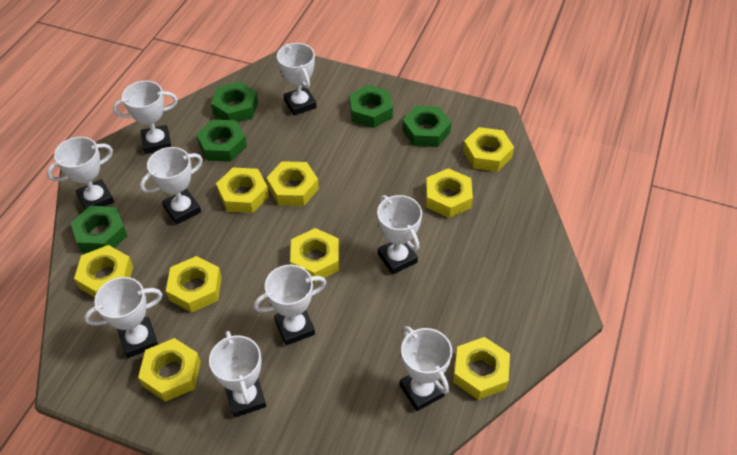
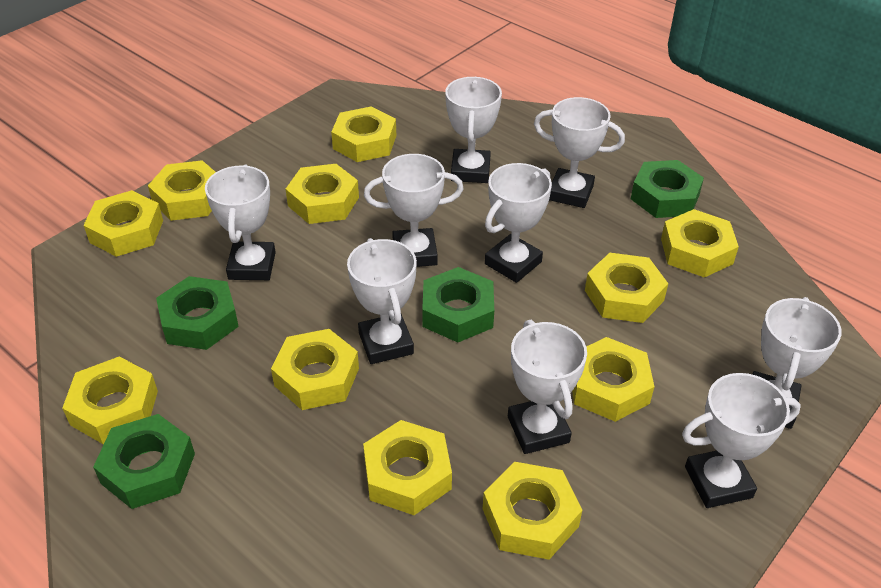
green nut: 5 -> 4
yellow nut: 9 -> 11

